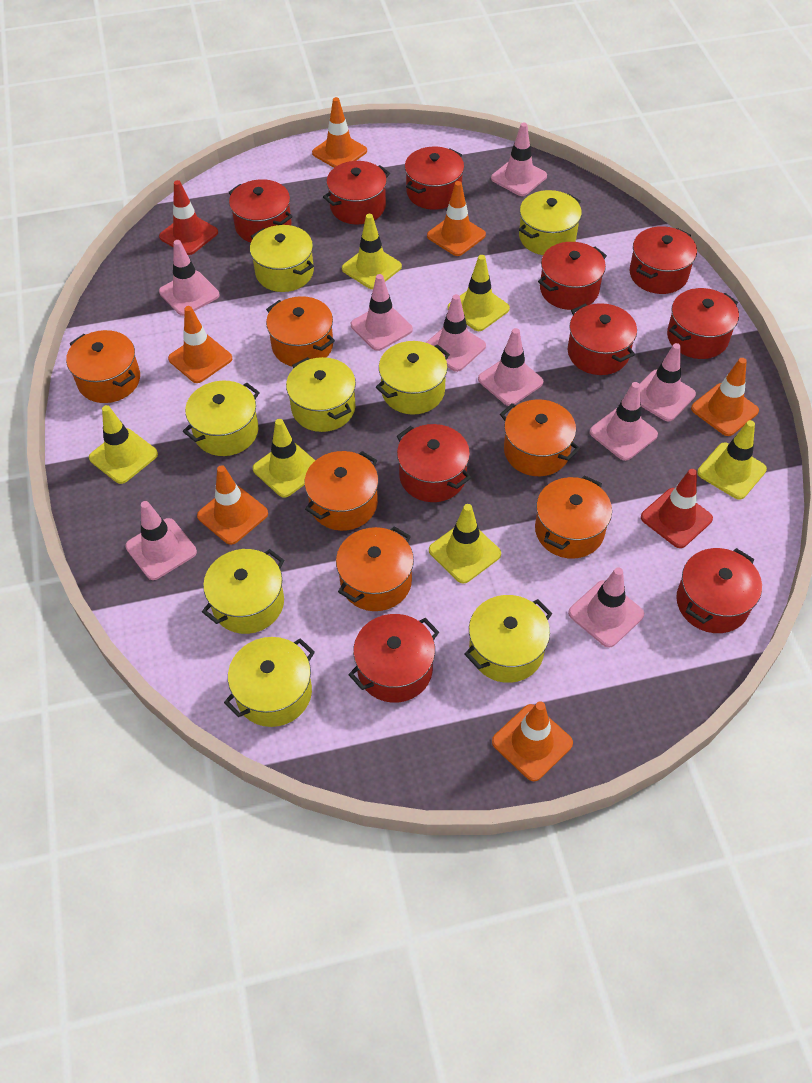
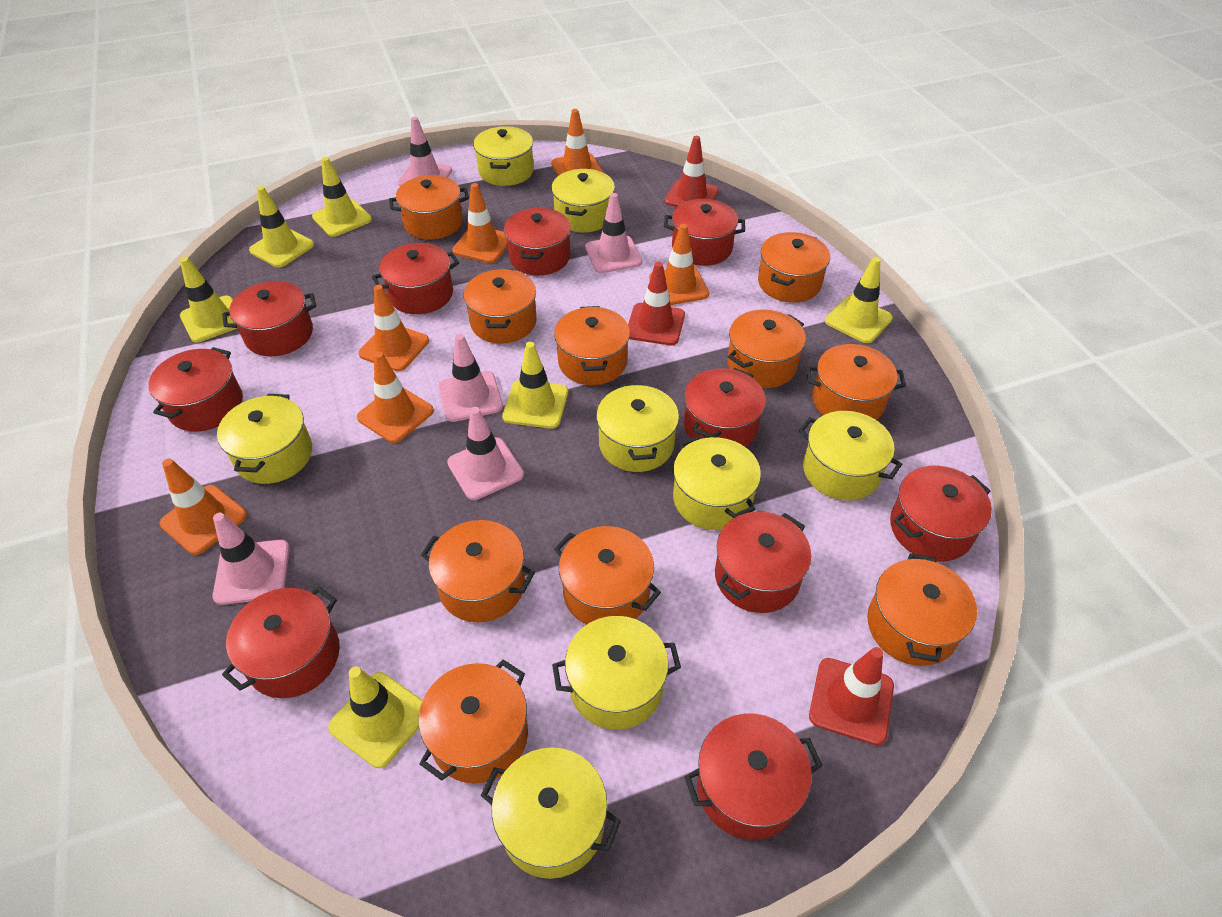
orange pot: 6 -> 10
pink traffic cone: 9 -> 5
red traffic cone: 2 -> 3

